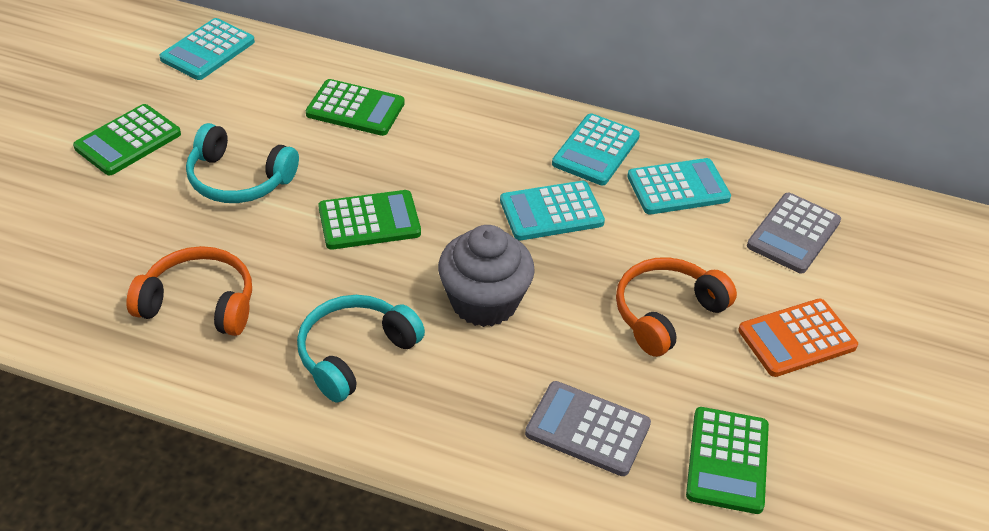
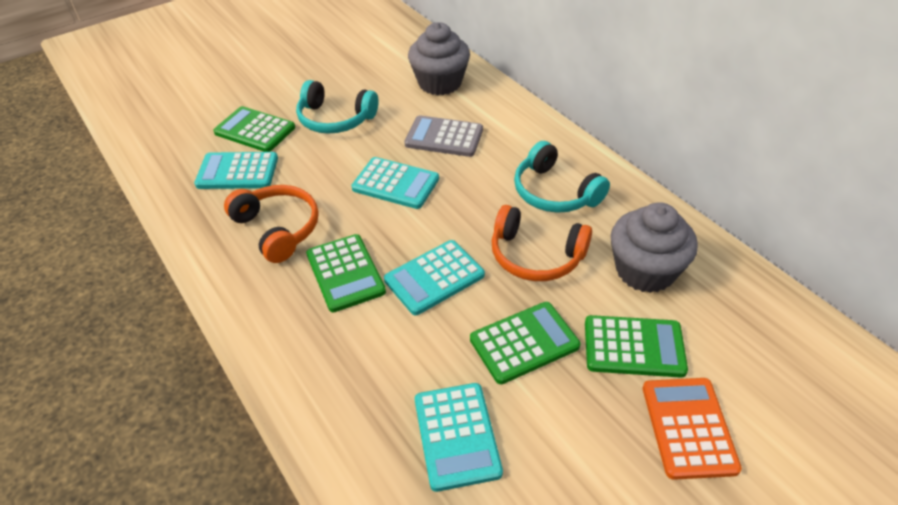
grey calculator: 2 -> 1
grey cupcake: 1 -> 2

